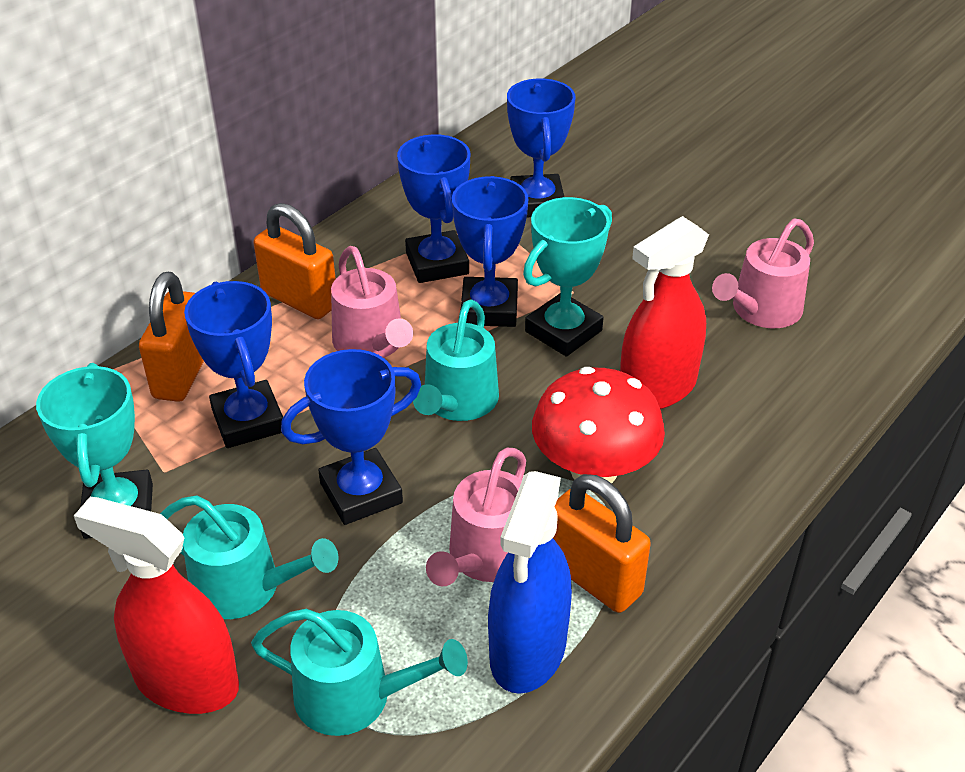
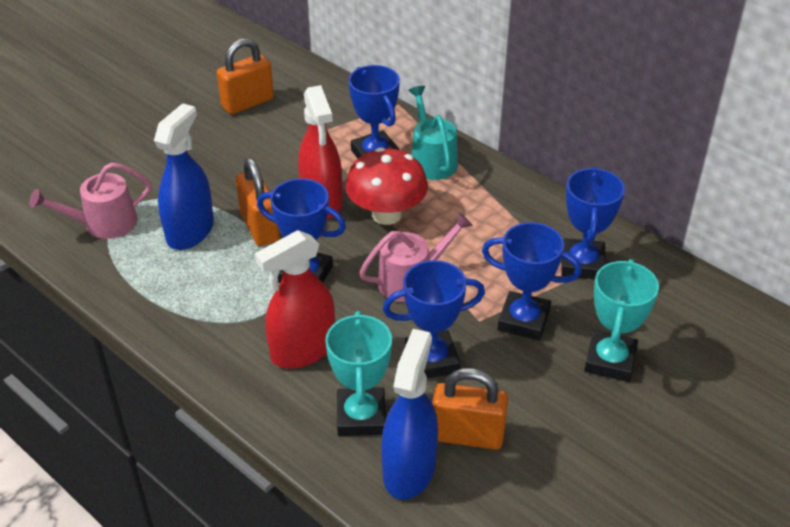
blue spray bottle: 1 -> 2
pink watering can: 3 -> 2
turquoise watering can: 3 -> 1

